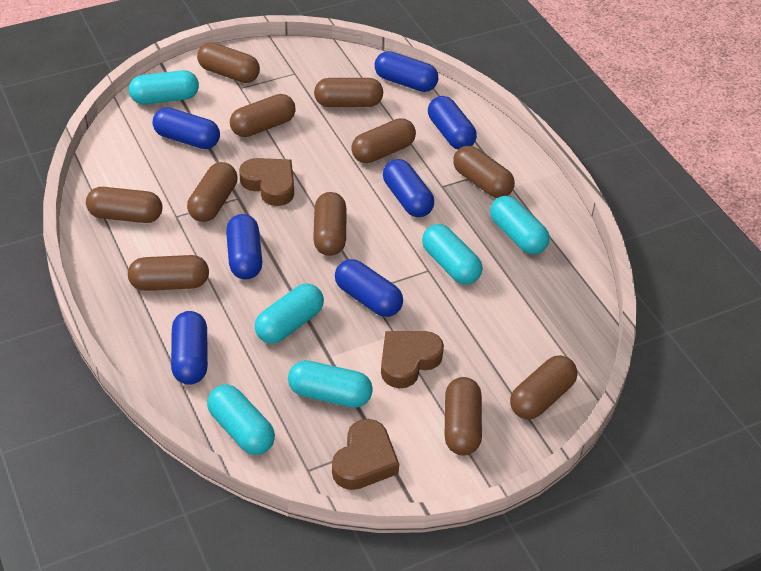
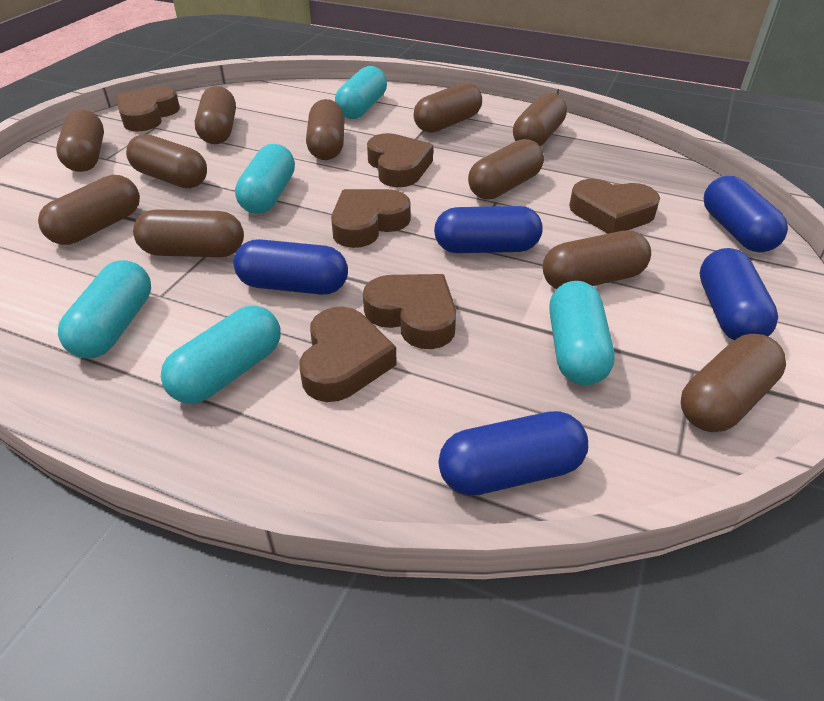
blue capsule: 7 -> 5
brown heart: 3 -> 6
turquoise capsule: 6 -> 5

